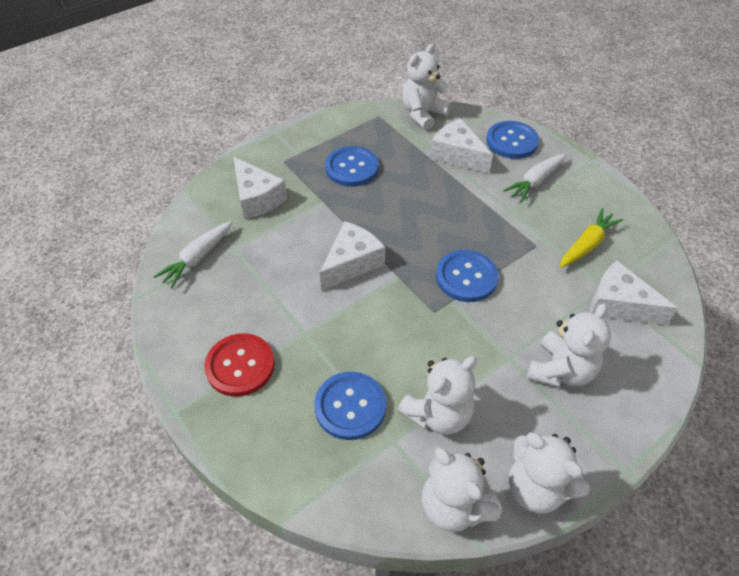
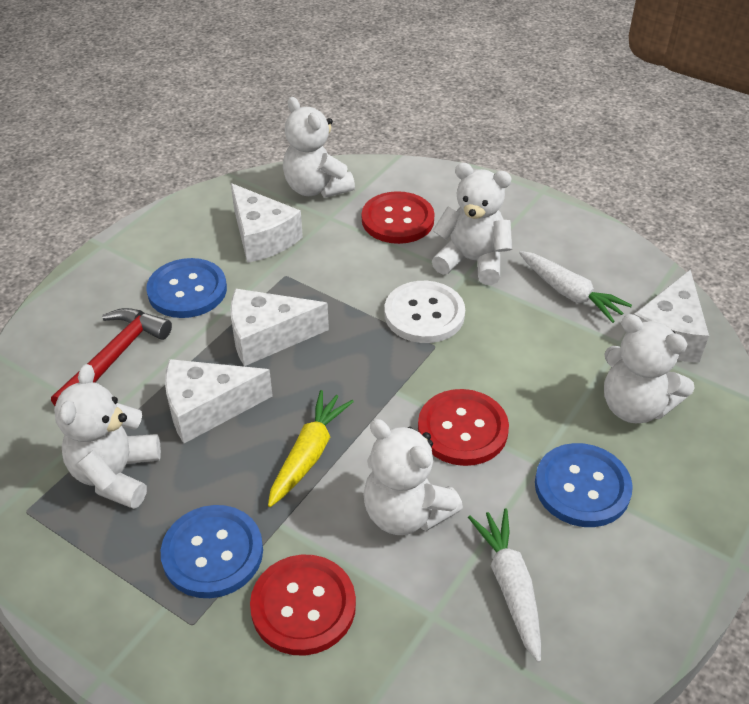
blue button: 4 -> 3
red button: 1 -> 3
red hammer: 0 -> 1
white button: 0 -> 1

